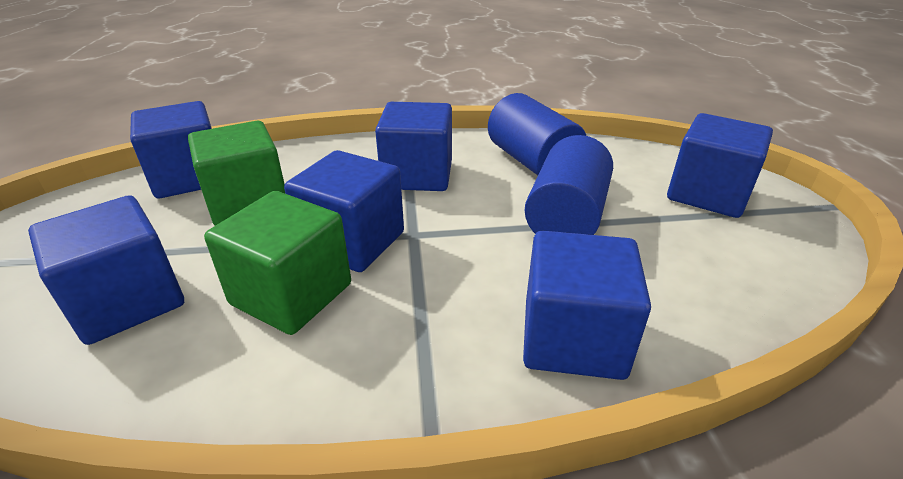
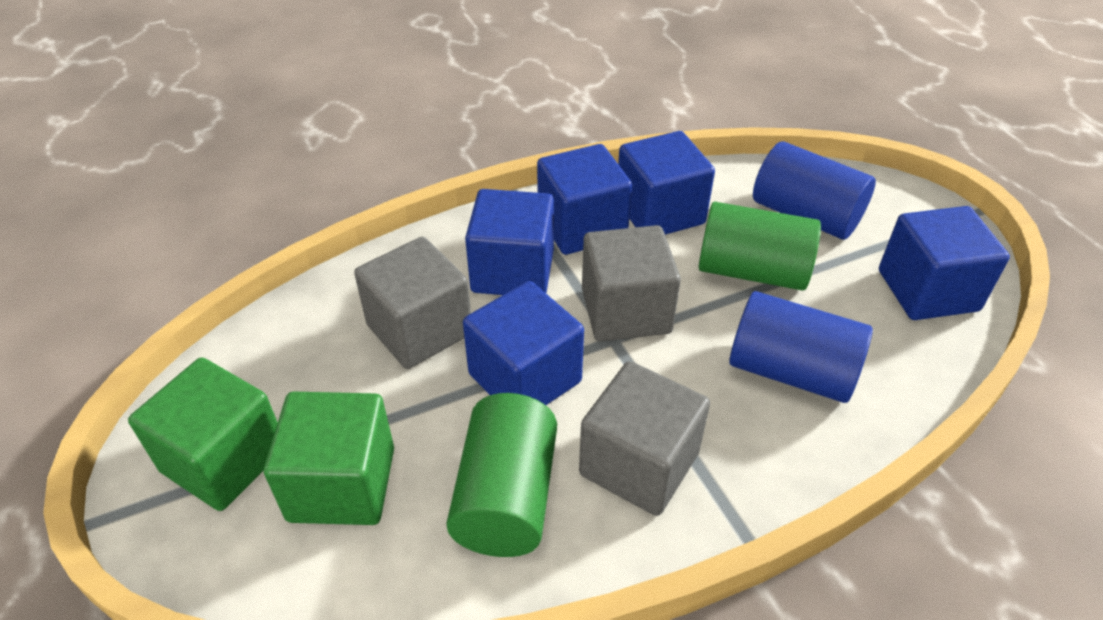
blue cube: 6 -> 5
green cylinder: 0 -> 2
grey cube: 0 -> 3

